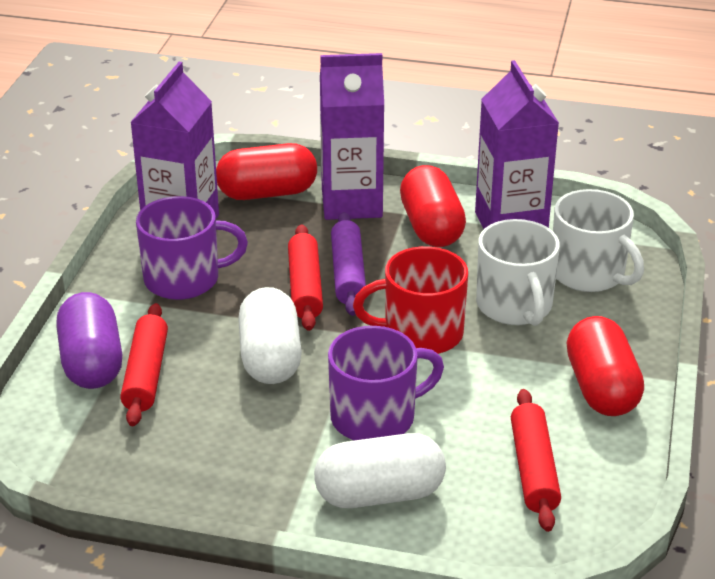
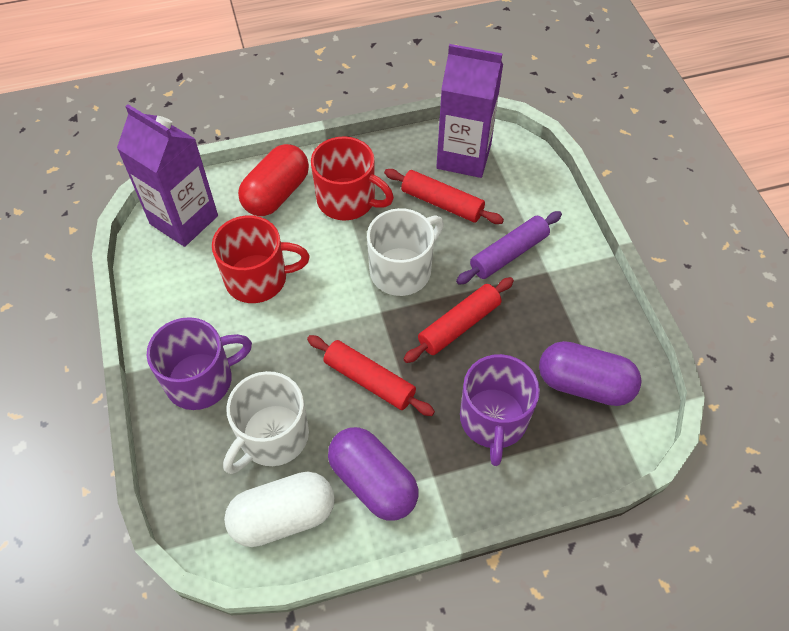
purple capsule: 1 -> 2
purple carton: 3 -> 2
red capsule: 3 -> 1
red mug: 1 -> 2
white capsule: 2 -> 1

